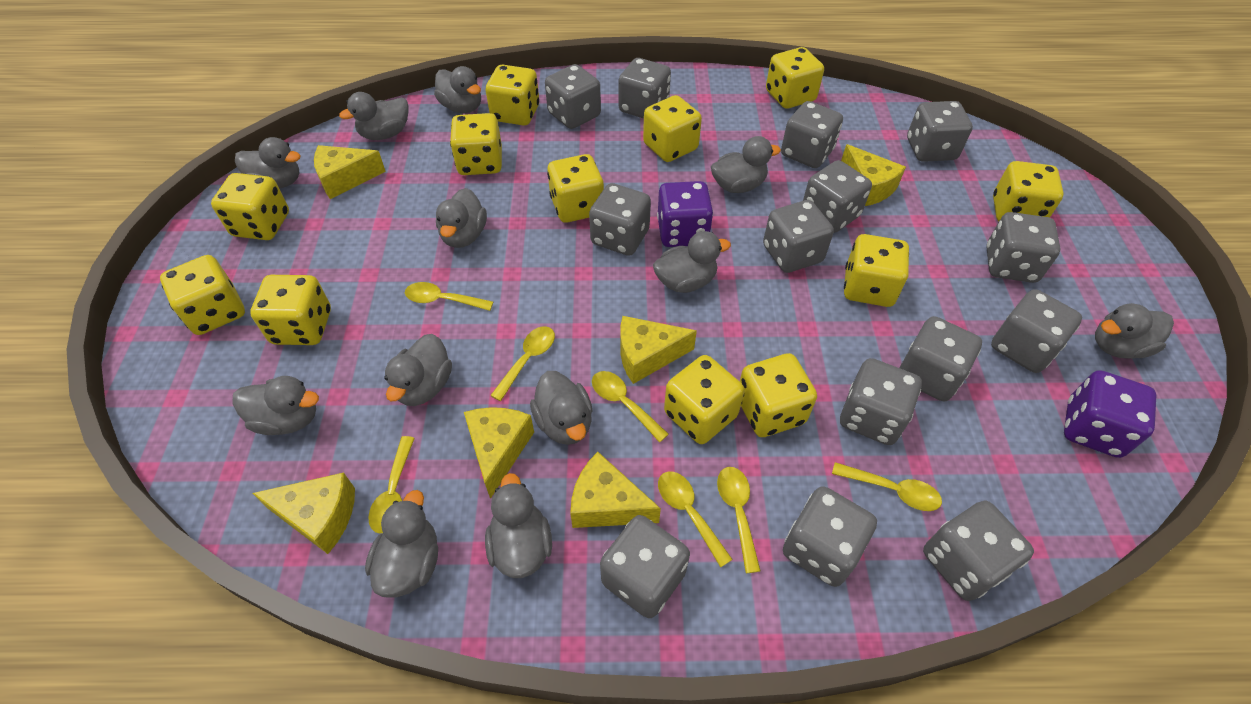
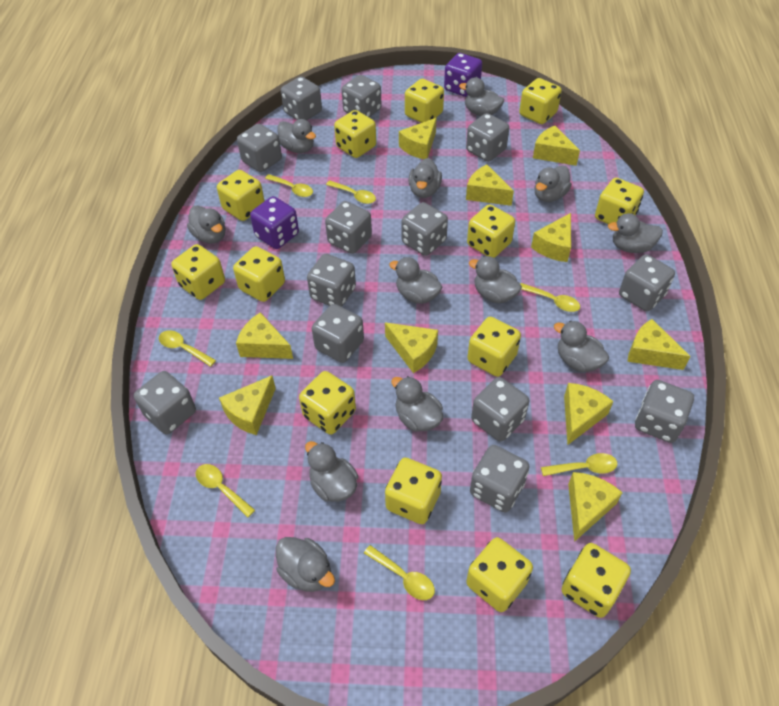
grey dice: 14 -> 13
yellow cheese: 6 -> 10
yellow dice: 12 -> 13

